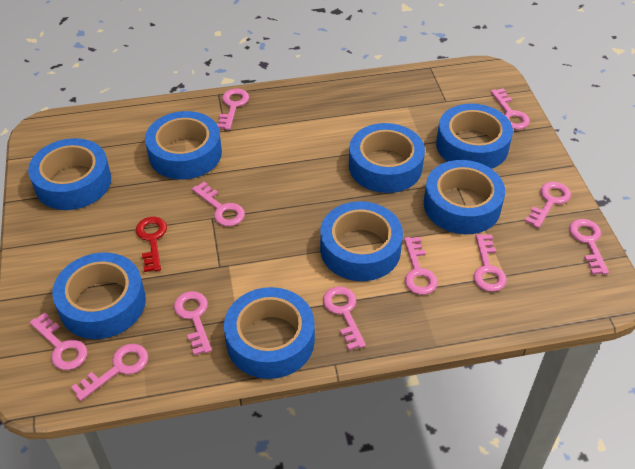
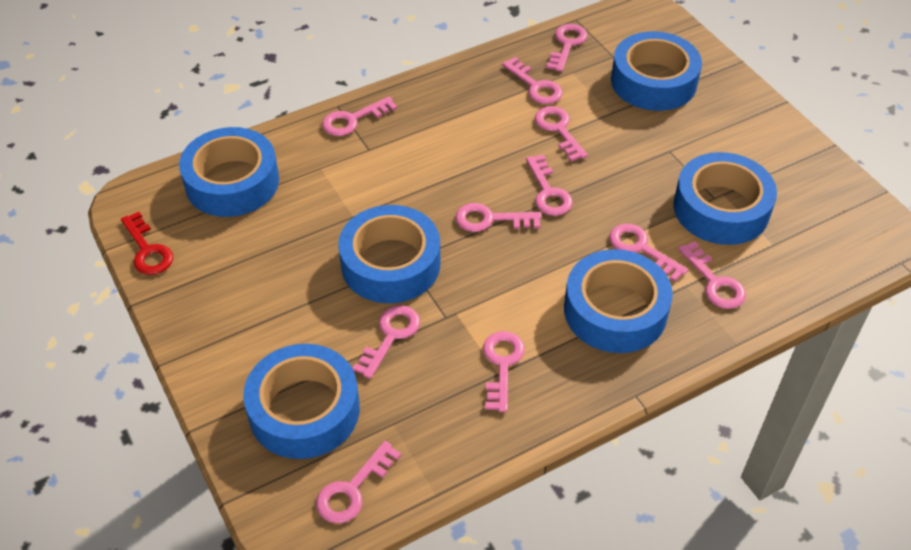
blue tape: 8 -> 6

